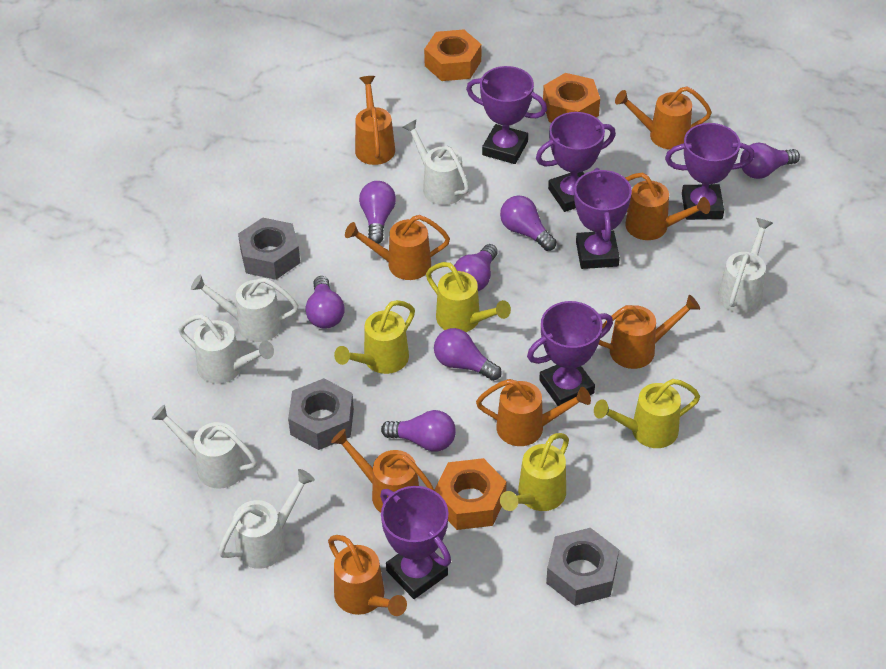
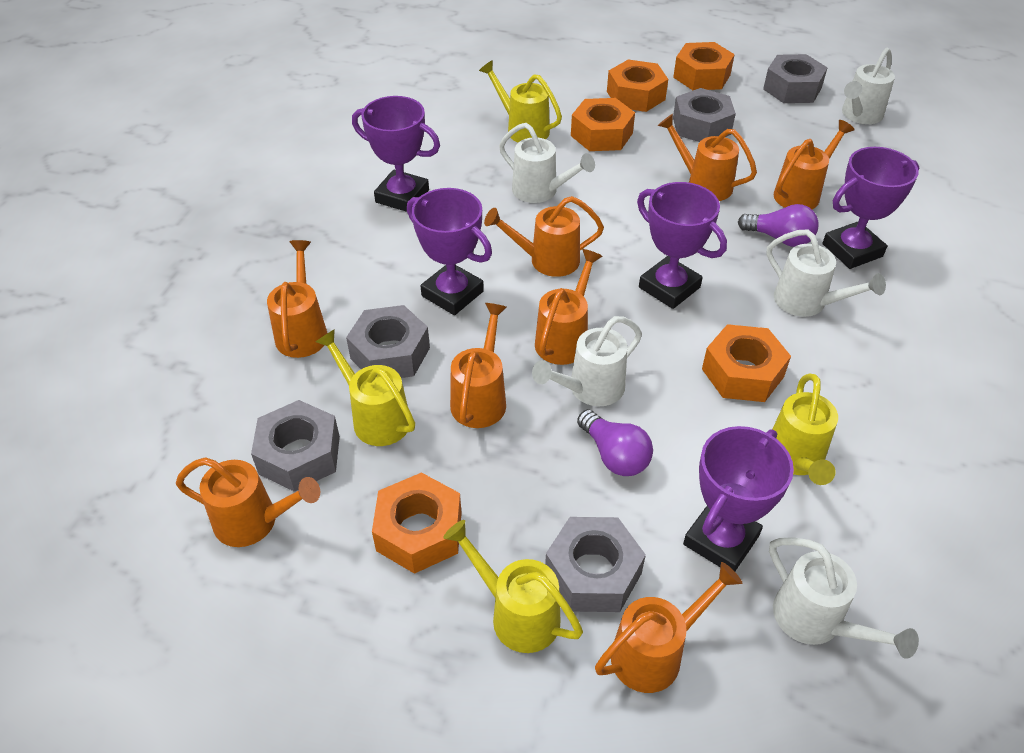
grey nut: 3 -> 5
orange nut: 3 -> 5
purple light bulb: 7 -> 2
purple trophy: 6 -> 5
white watering can: 6 -> 5

